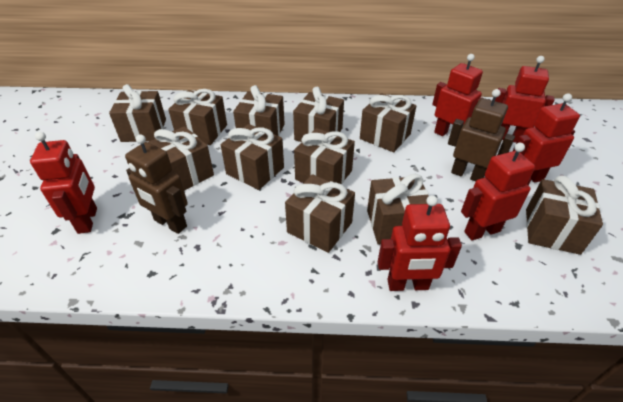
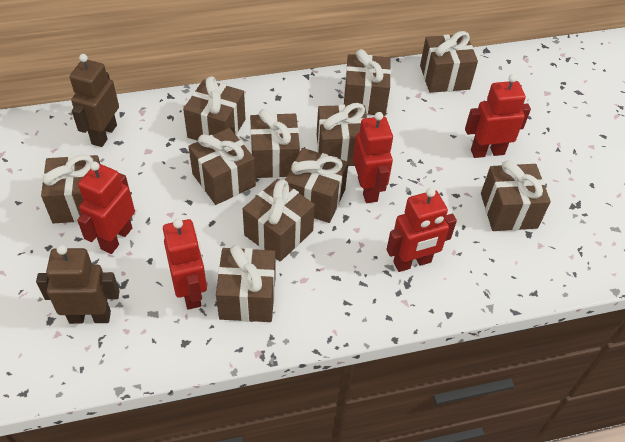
red robot: 6 -> 5

